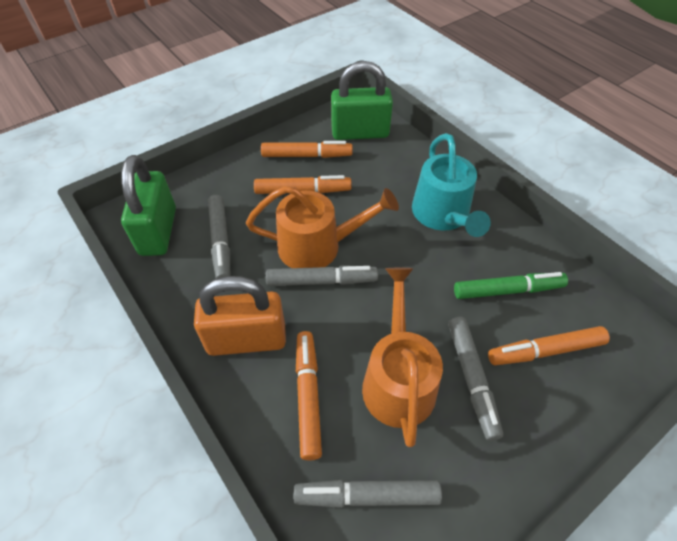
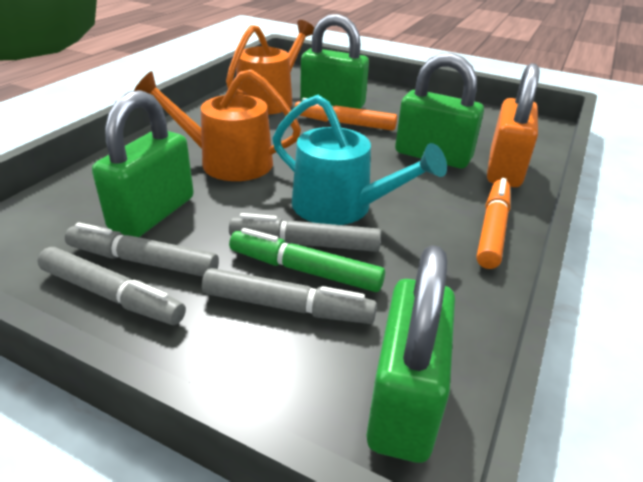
green padlock: 2 -> 4
orange marker: 4 -> 2

